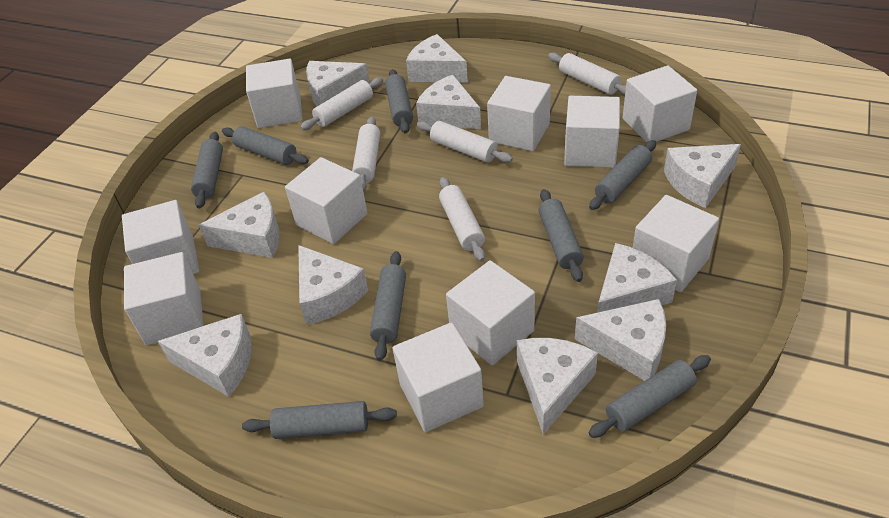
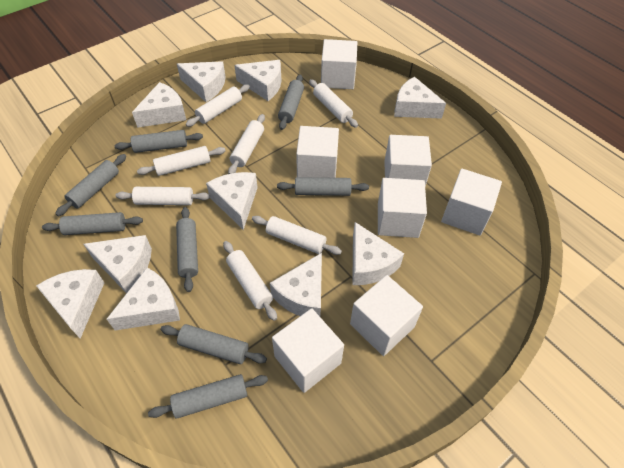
white cube: 10 -> 7
white rolling pin: 5 -> 7

